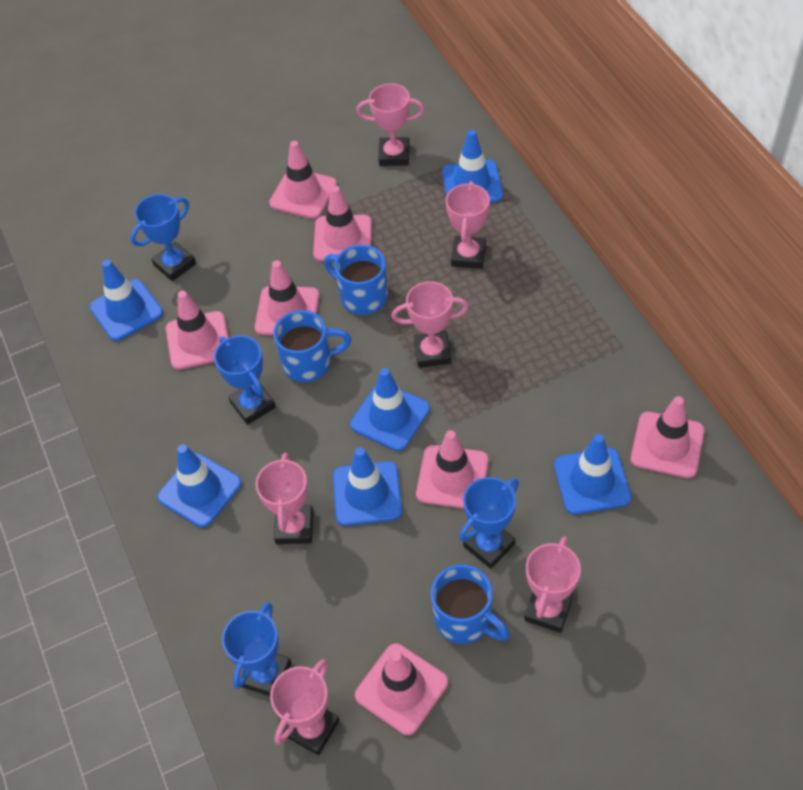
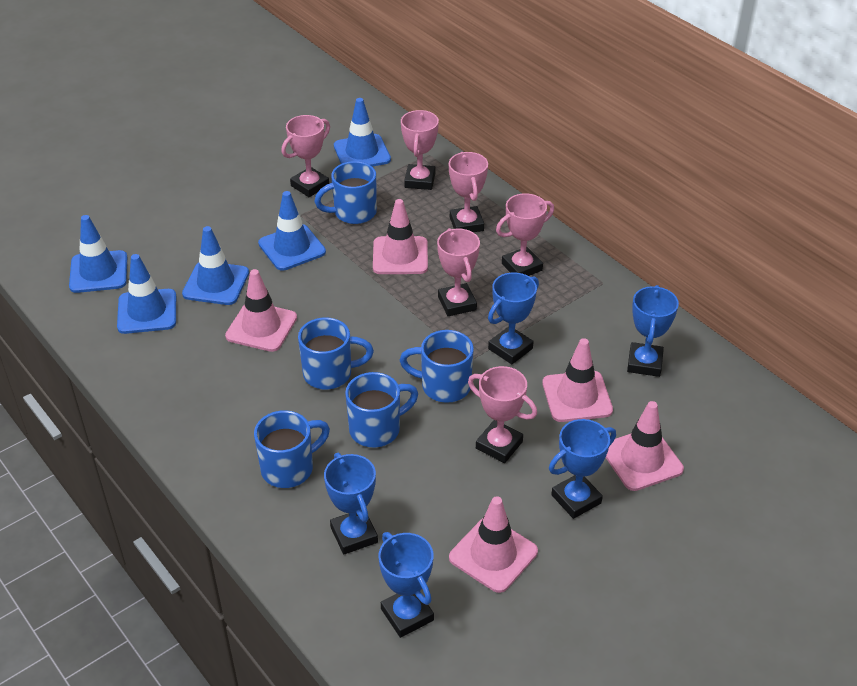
blue mug: 3 -> 5
blue traffic cone: 6 -> 5
blue trophy: 4 -> 5
pink traffic cone: 7 -> 5

